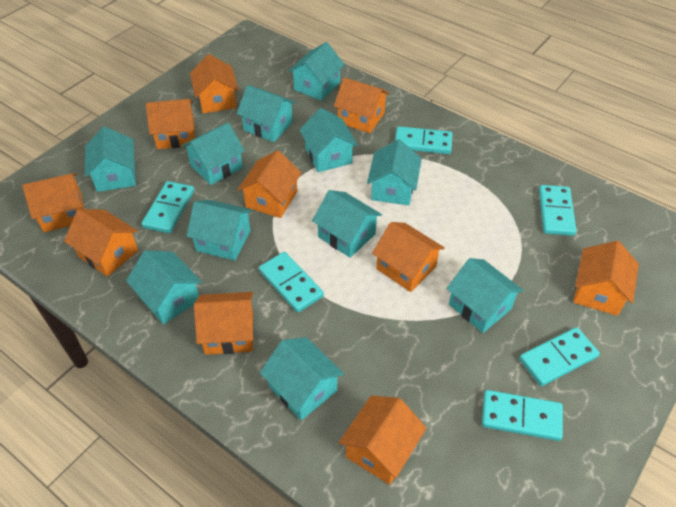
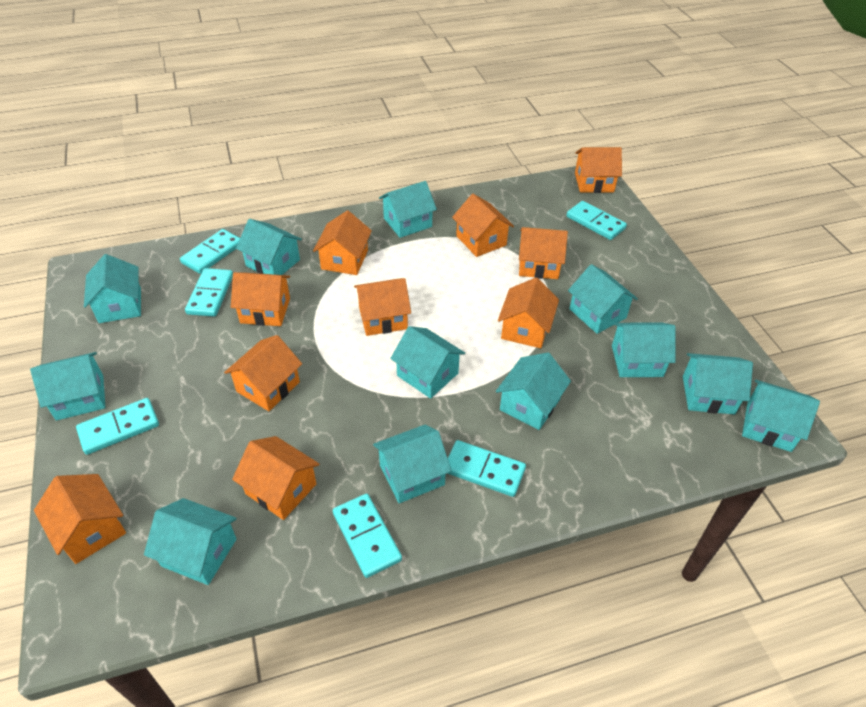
turquoise house: 11 -> 12

